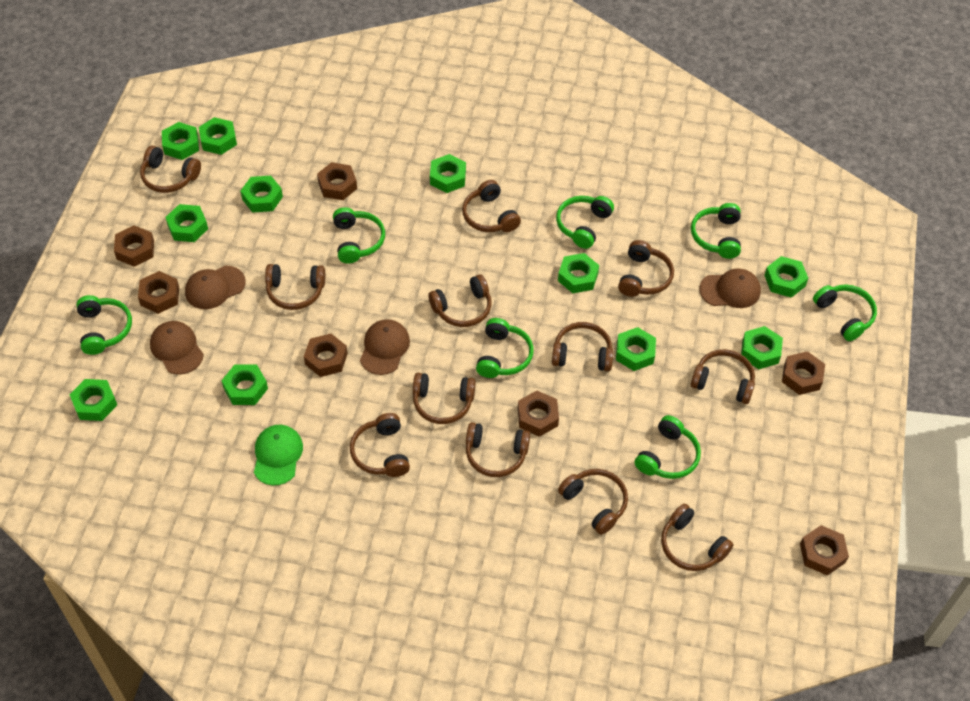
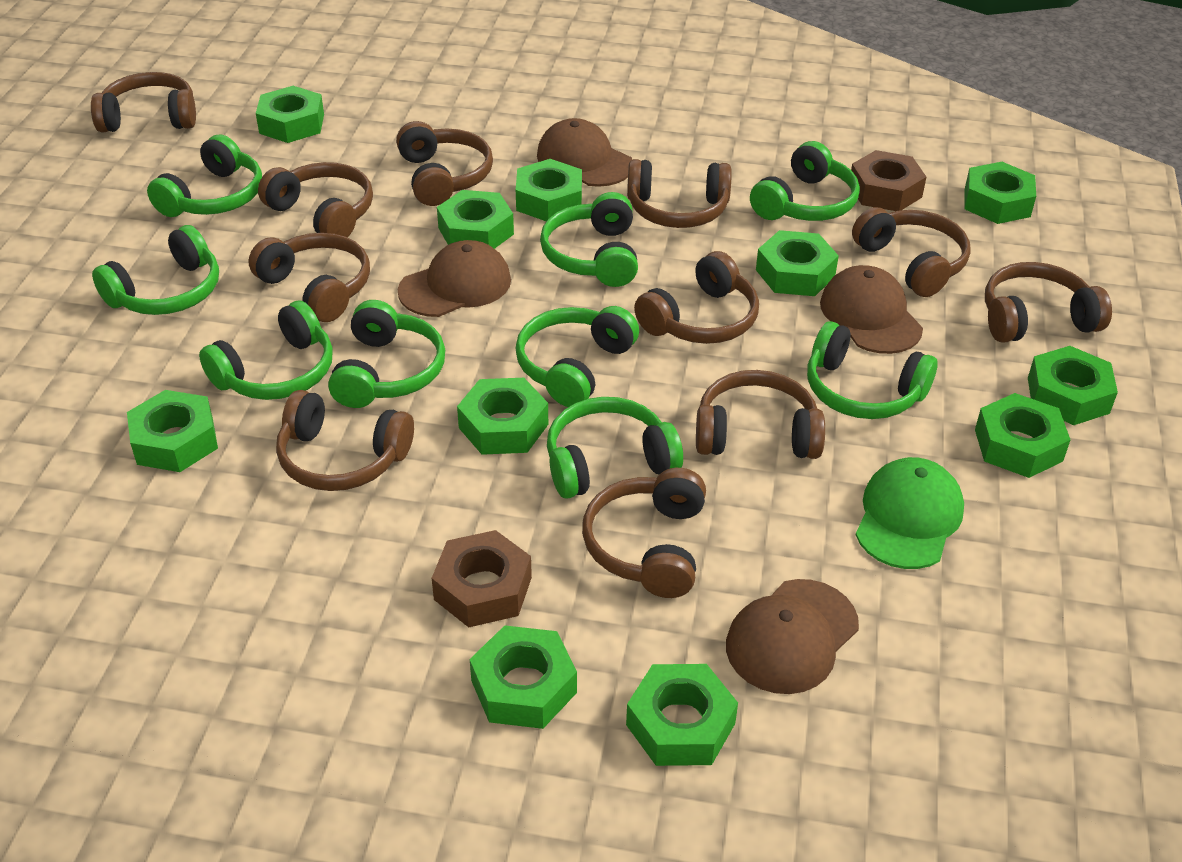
brown headphones: 12 -> 11
brown nut: 7 -> 2
green headphones: 7 -> 9

